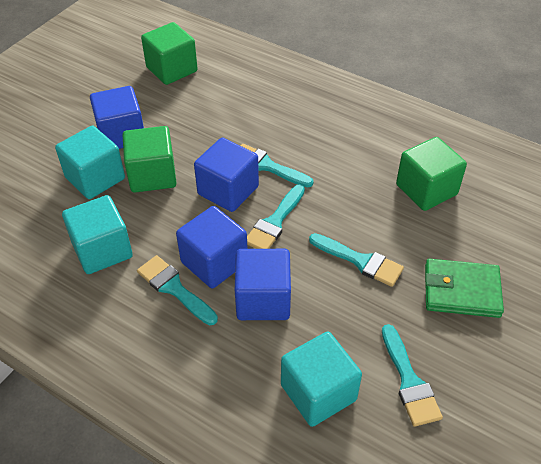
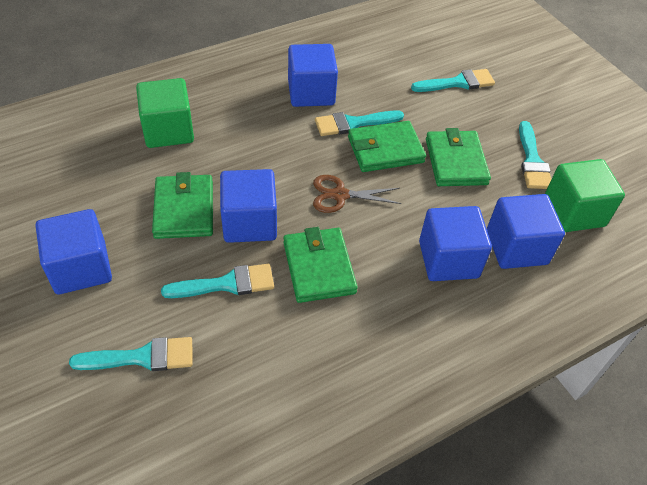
blue cube: 4 -> 5
brown scissors: 0 -> 1
green cube: 3 -> 2
green wallet: 1 -> 4
turquoise cube: 3 -> 0

